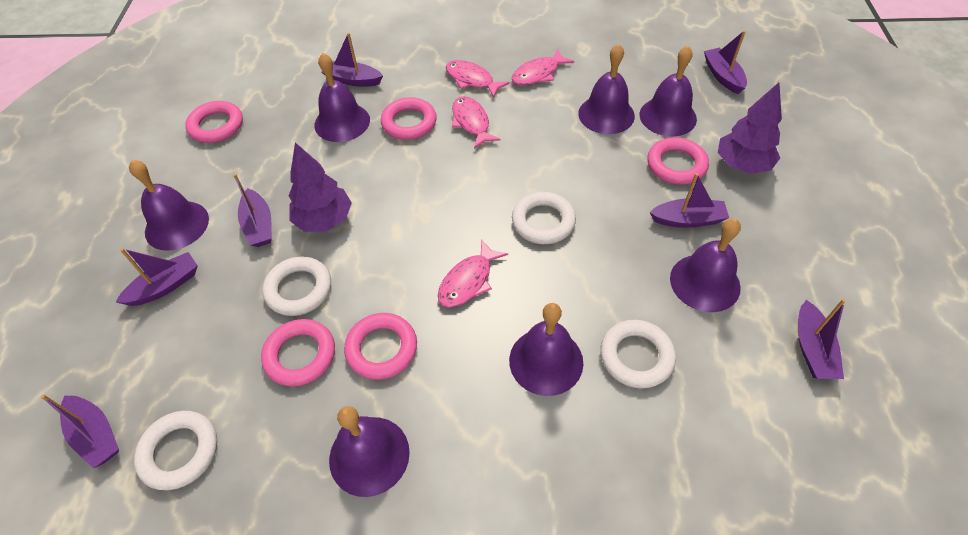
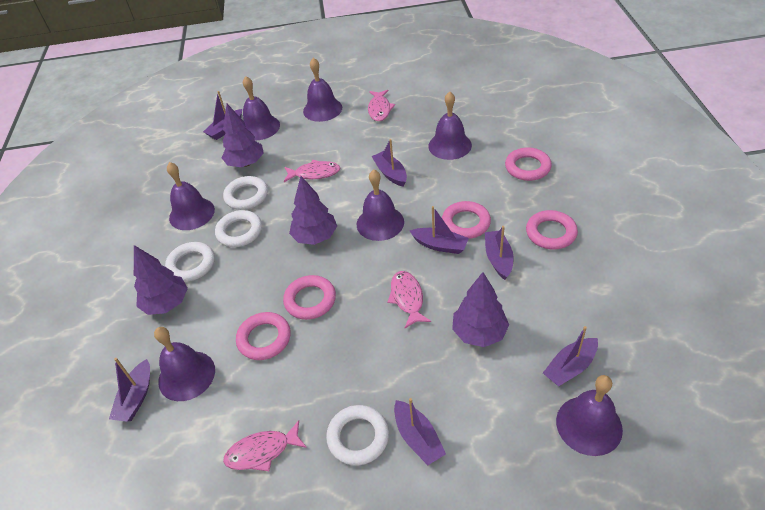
purple tree: 2 -> 4

